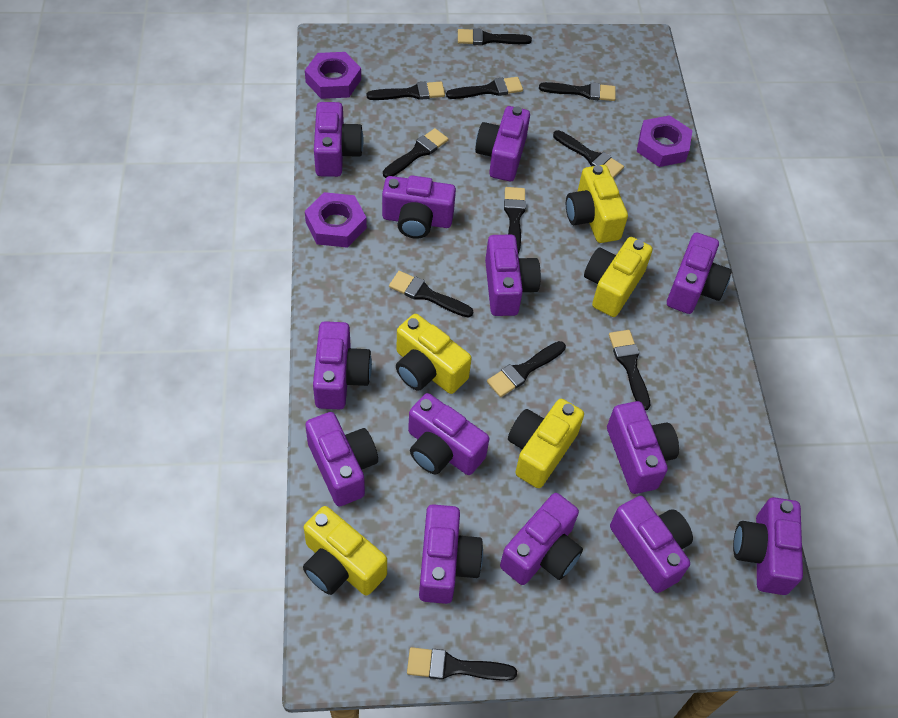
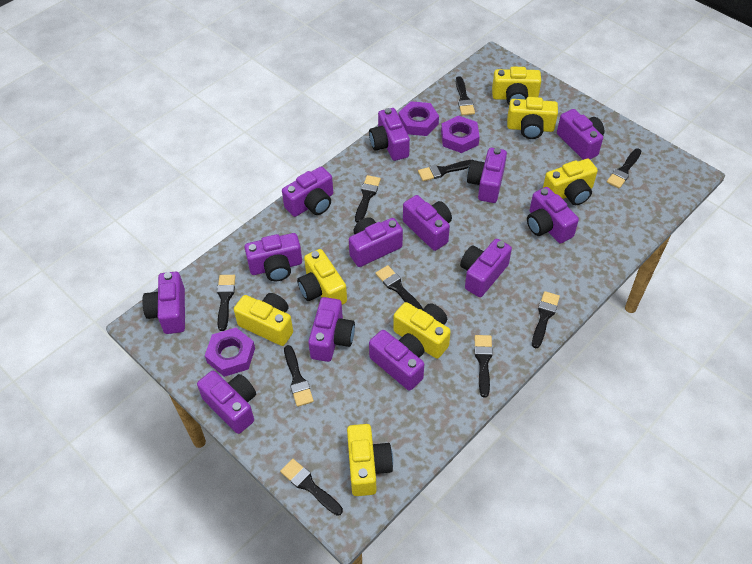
black brush: 11 -> 10
yellow camera: 5 -> 7

